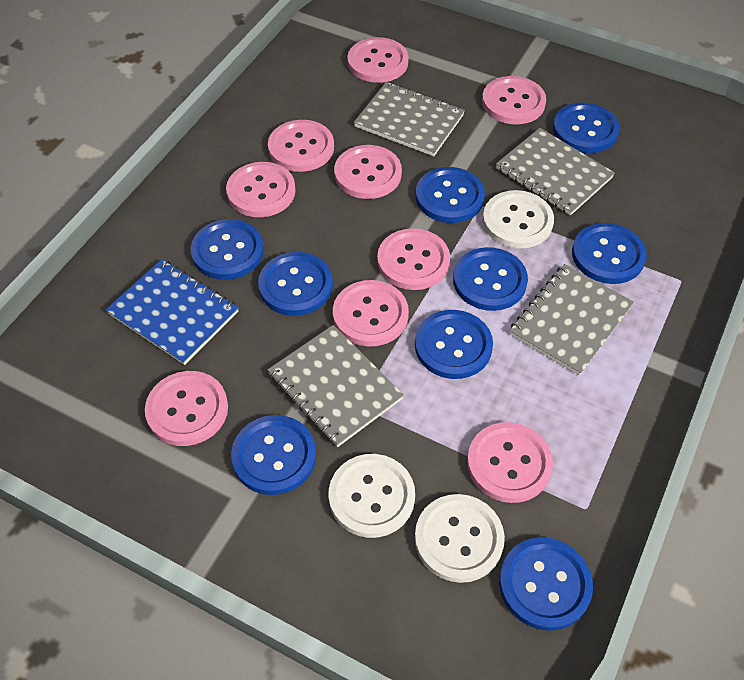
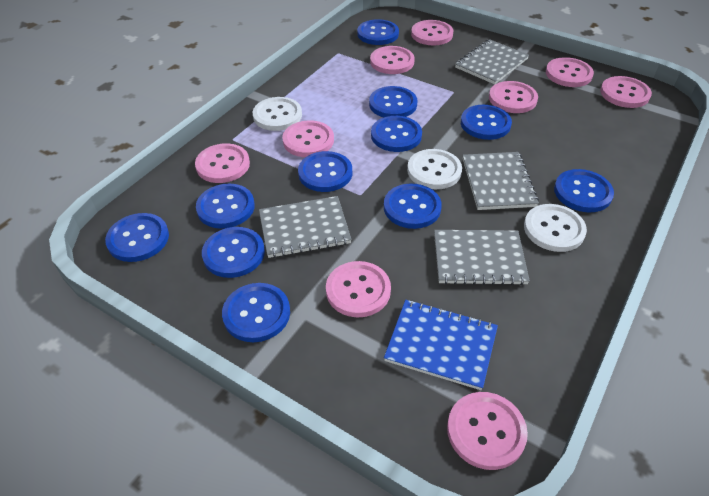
blue button: 9 -> 11

